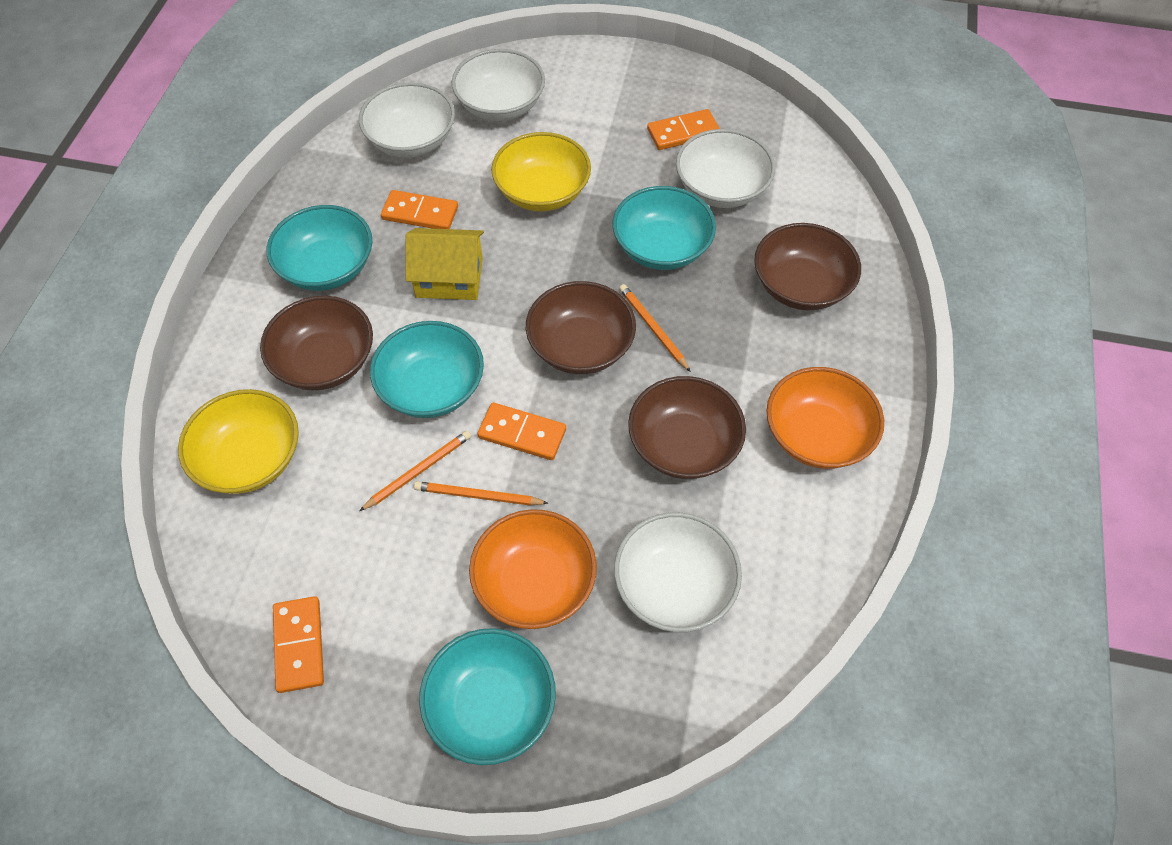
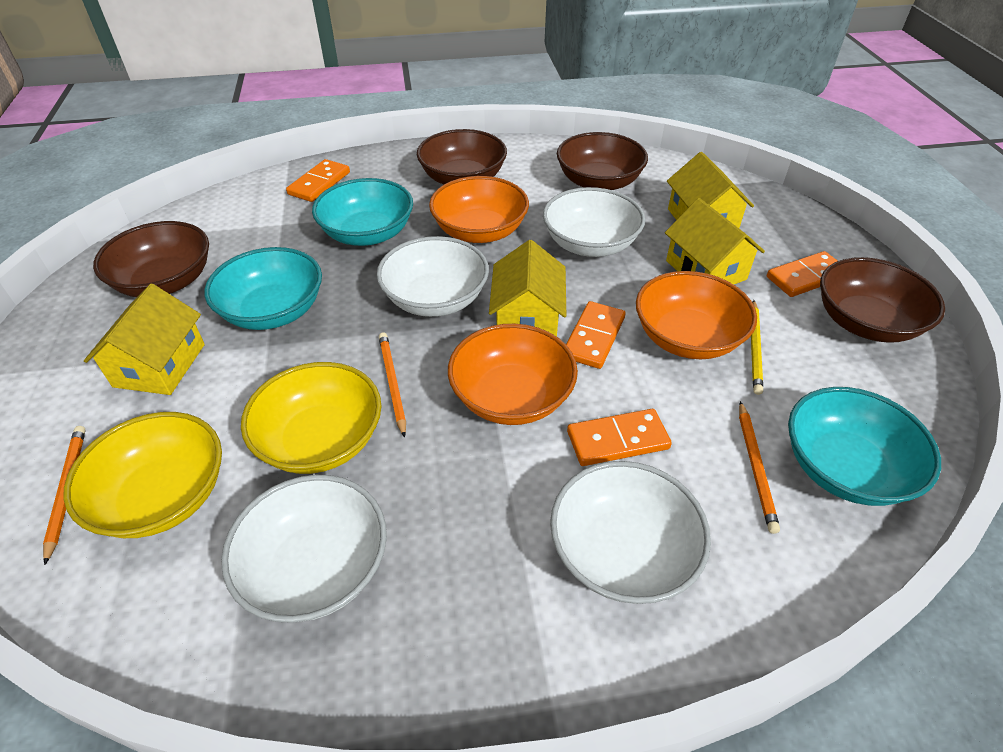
orange bowl: 2 -> 3
turquoise bowl: 4 -> 3
yellow house: 1 -> 4
yellow pencil: 0 -> 1

